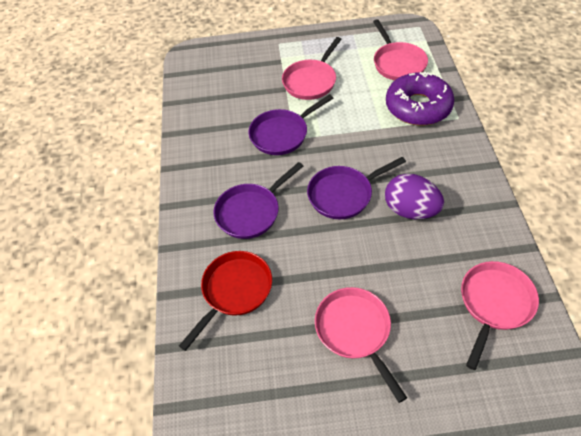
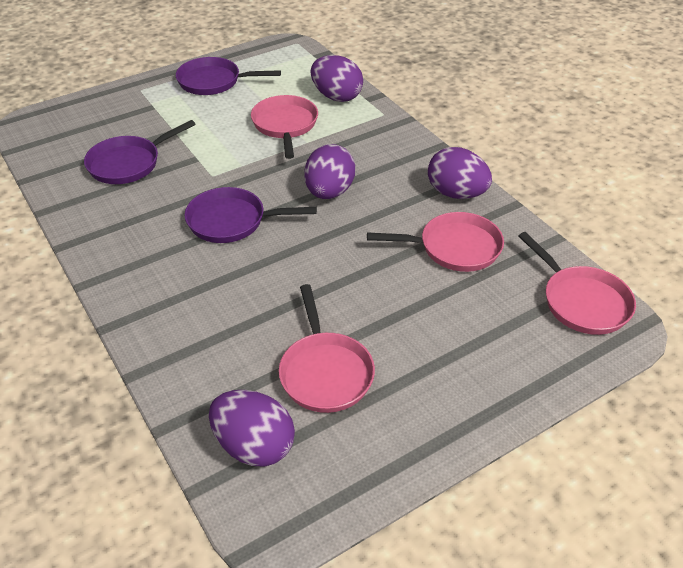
purple donut: 1 -> 0
purple egg: 1 -> 4
red pan: 1 -> 0

